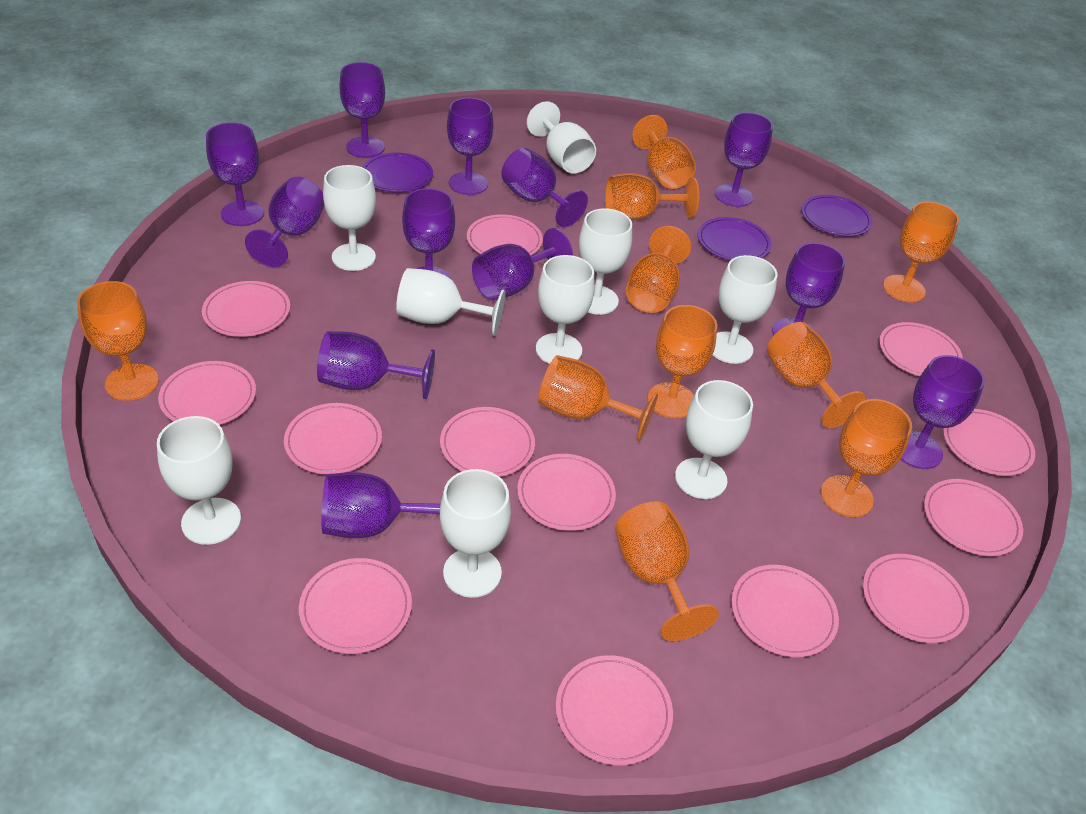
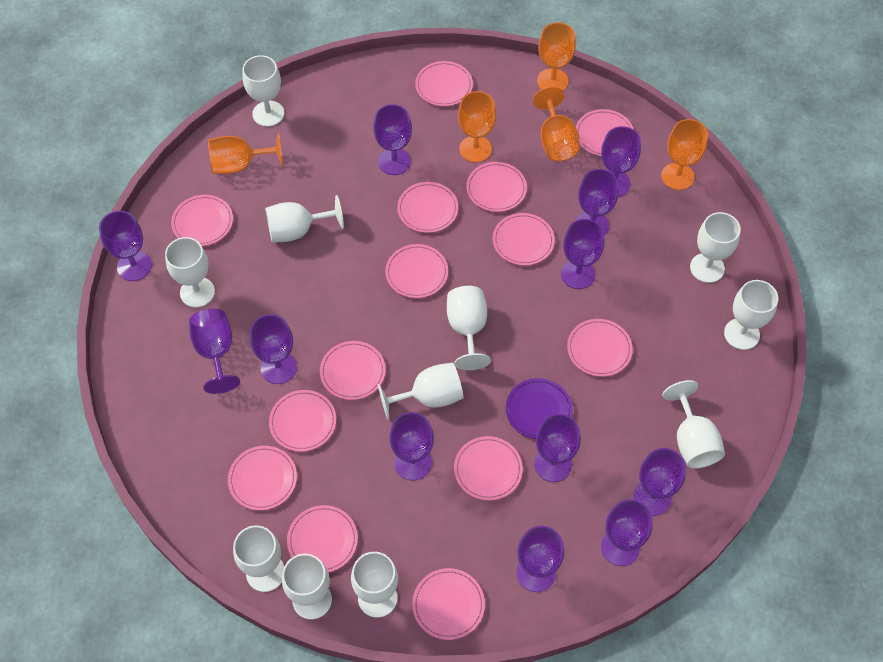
orange goblet: 10 -> 5
pink plate: 13 -> 14
purple plate: 3 -> 1
white goblet: 9 -> 11

